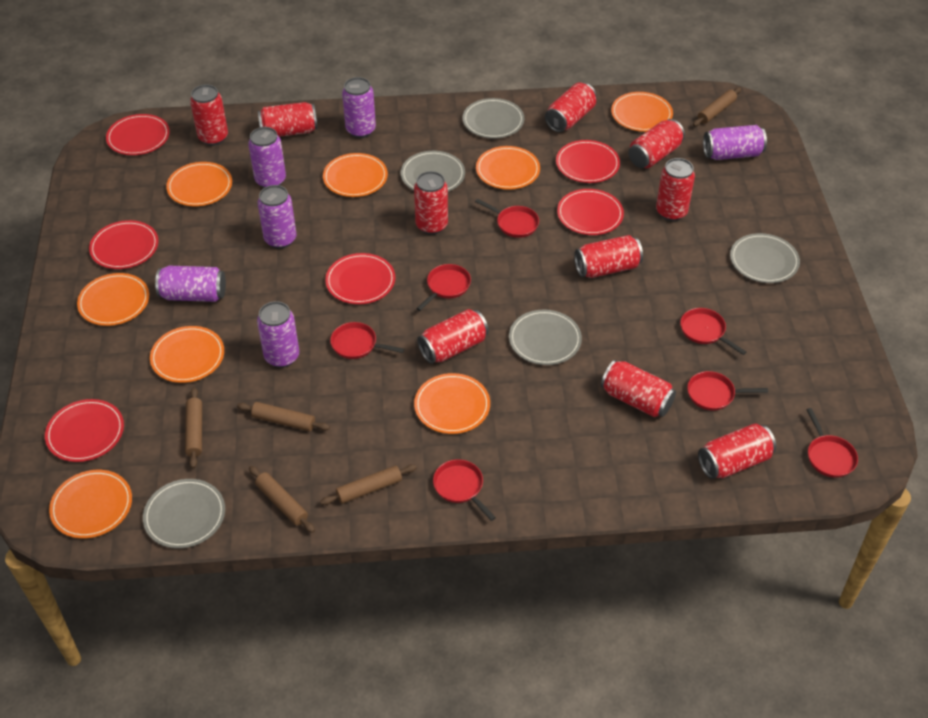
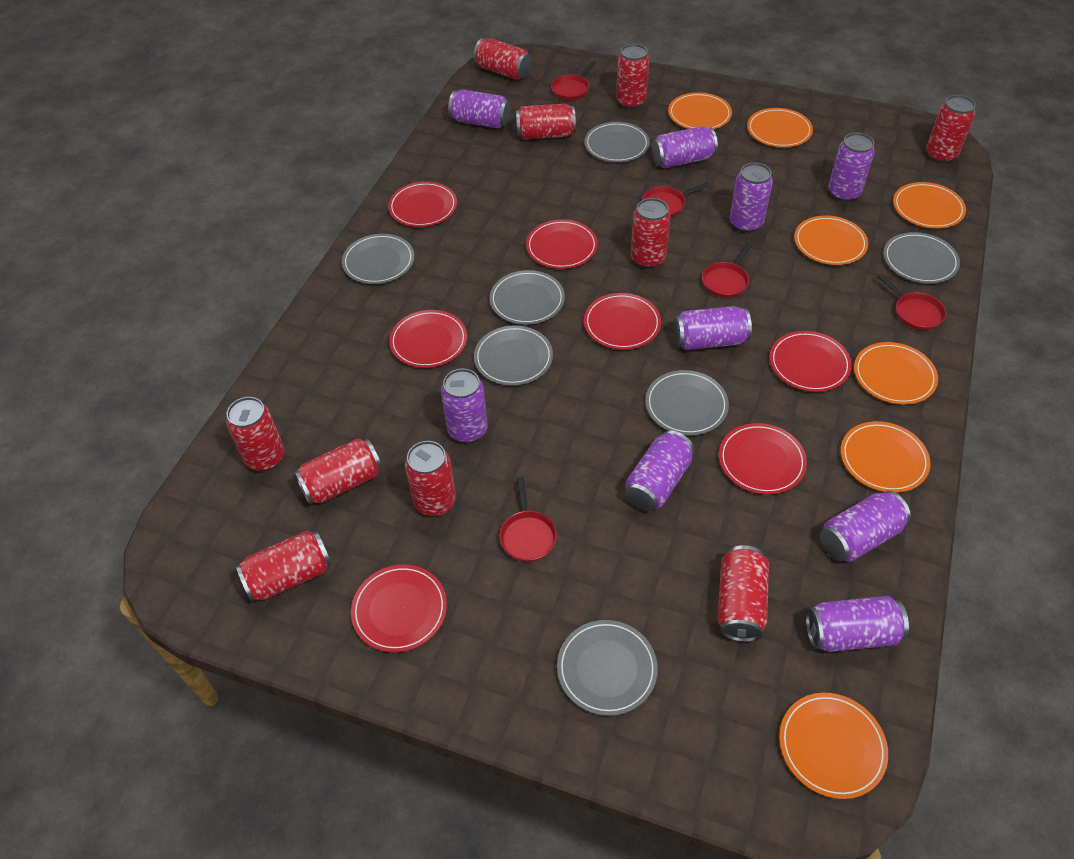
brown rolling pin: 5 -> 0
grey plate: 5 -> 7
orange plate: 8 -> 7
purple can: 6 -> 9
red pan: 7 -> 5
red plate: 6 -> 7

